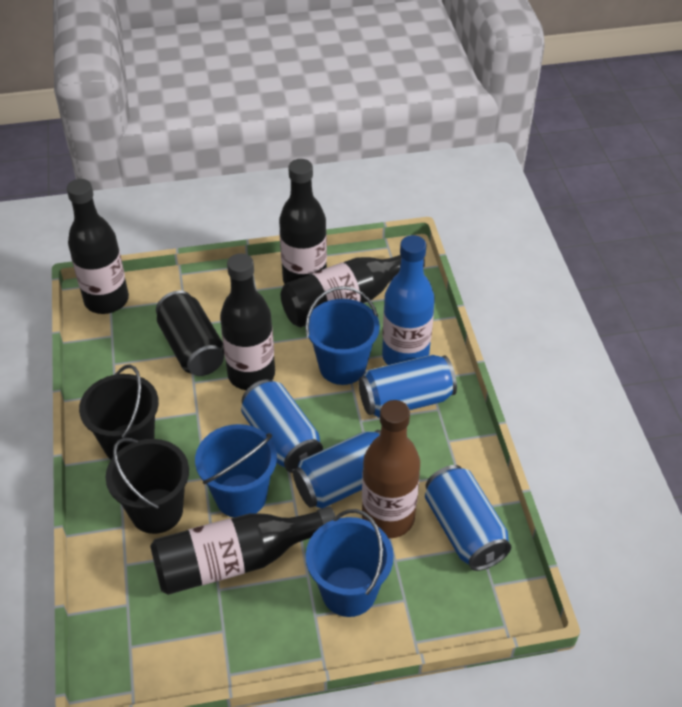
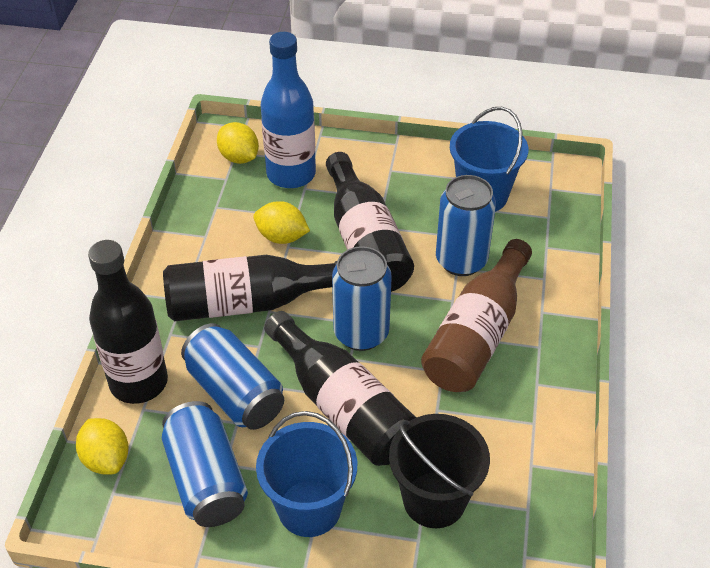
black bottle: 5 -> 4
black bucket: 2 -> 1
black can: 1 -> 0
blue bucket: 3 -> 2
yellow lemon: 0 -> 3

